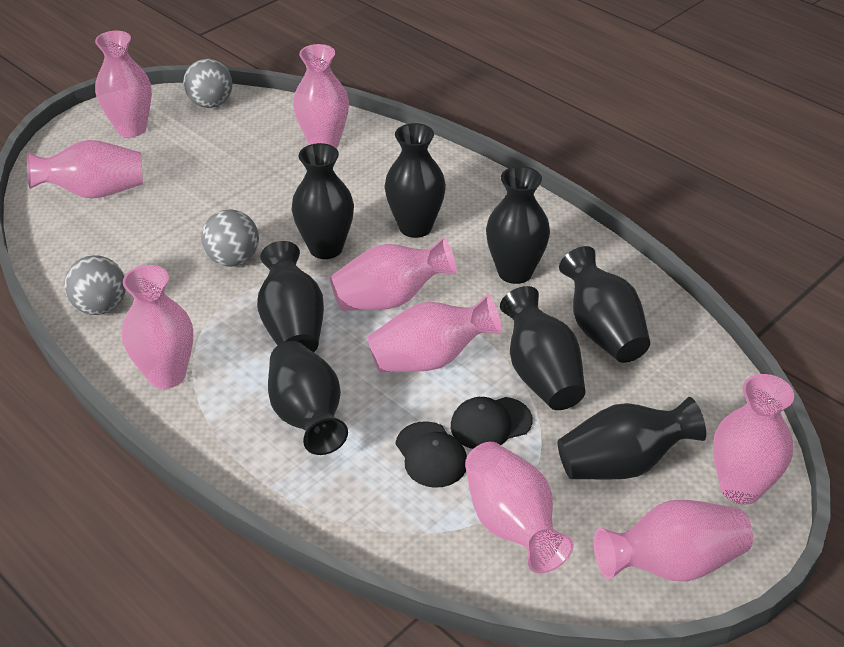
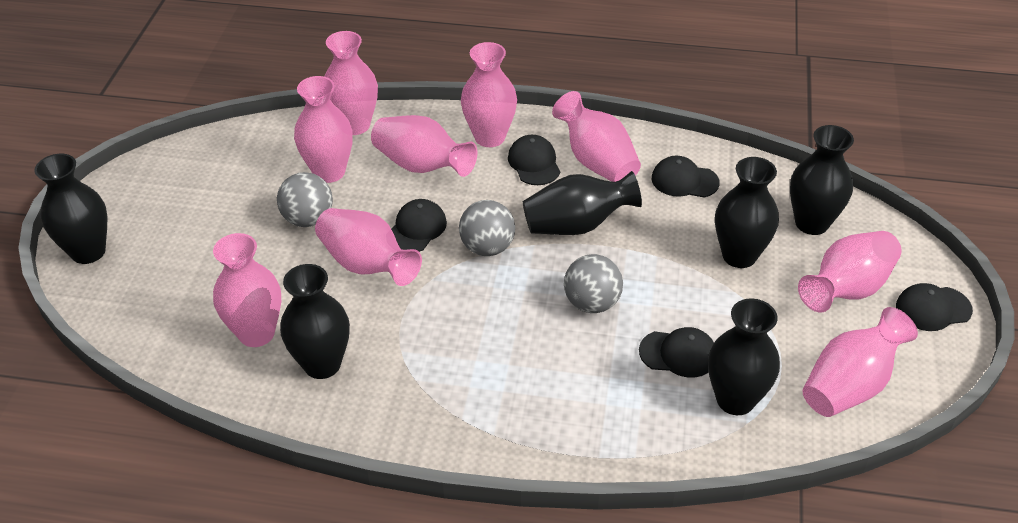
black cap: 2 -> 5
black vase: 8 -> 6

